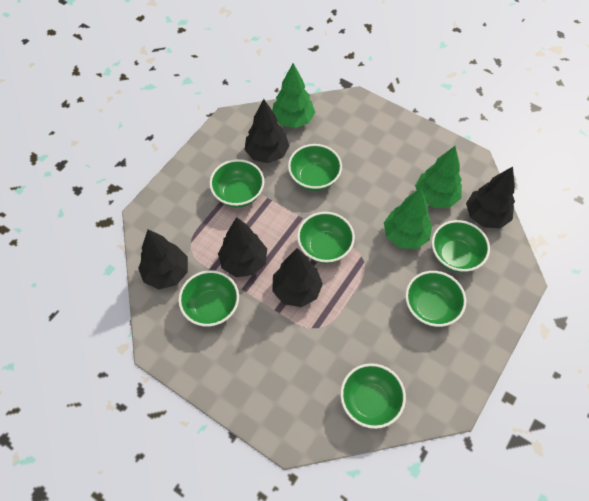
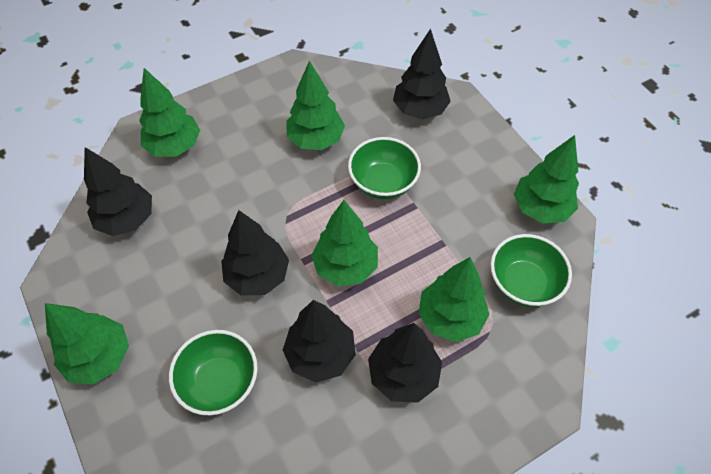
green bowl: 7 -> 3
green tree: 3 -> 6

